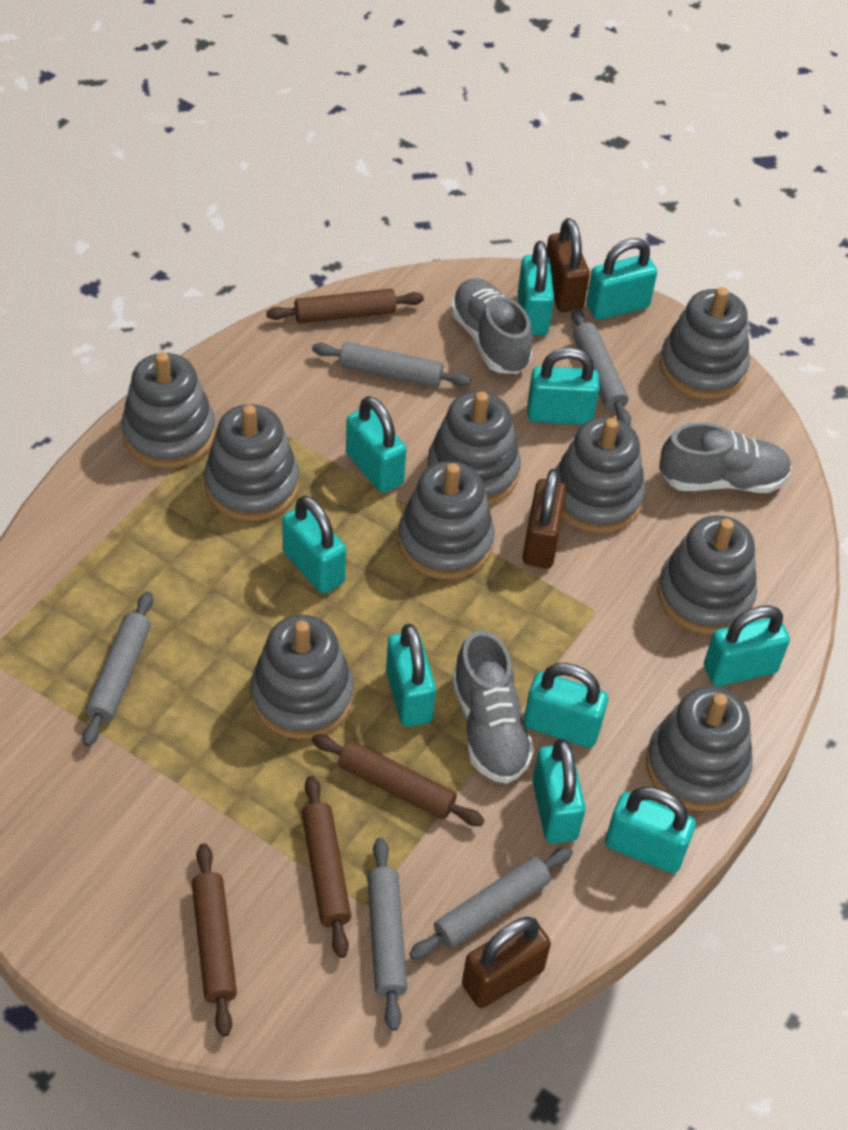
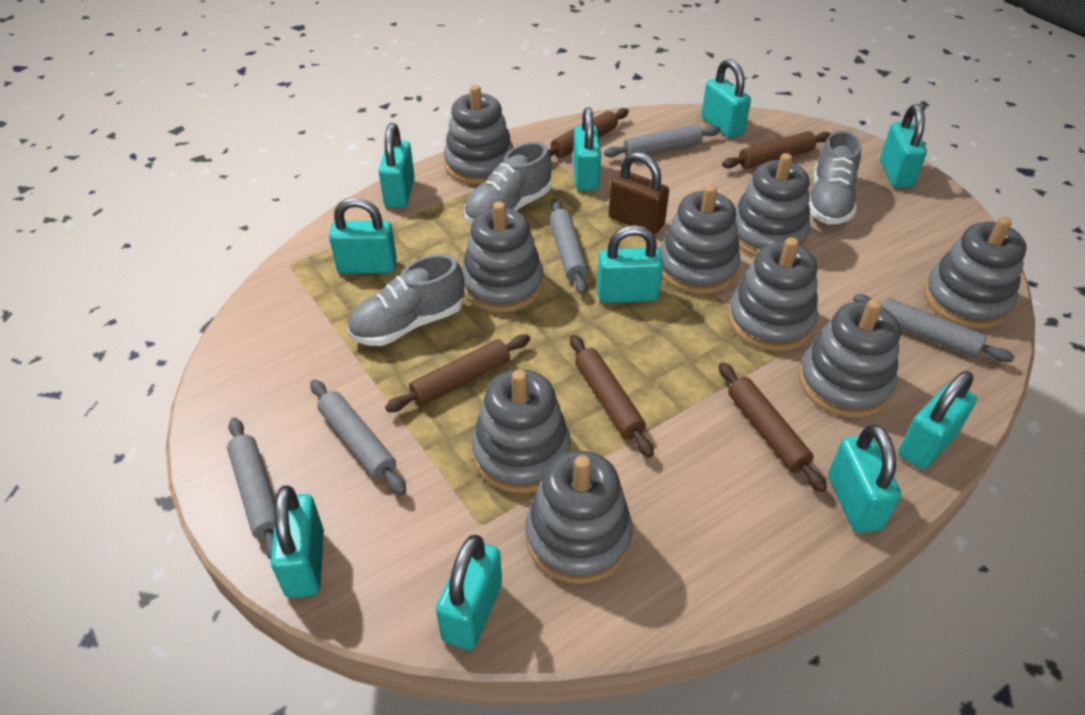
brown padlock: 3 -> 1
brown rolling pin: 4 -> 5

